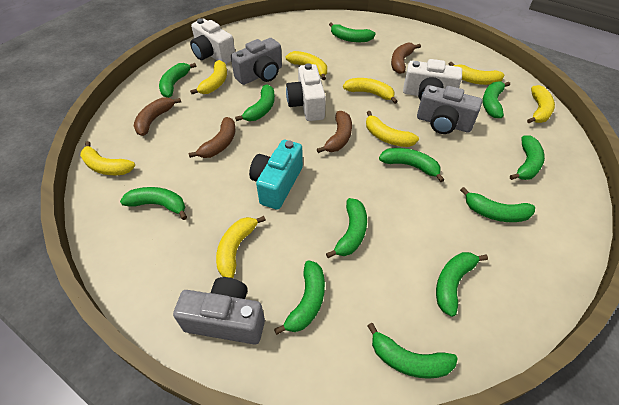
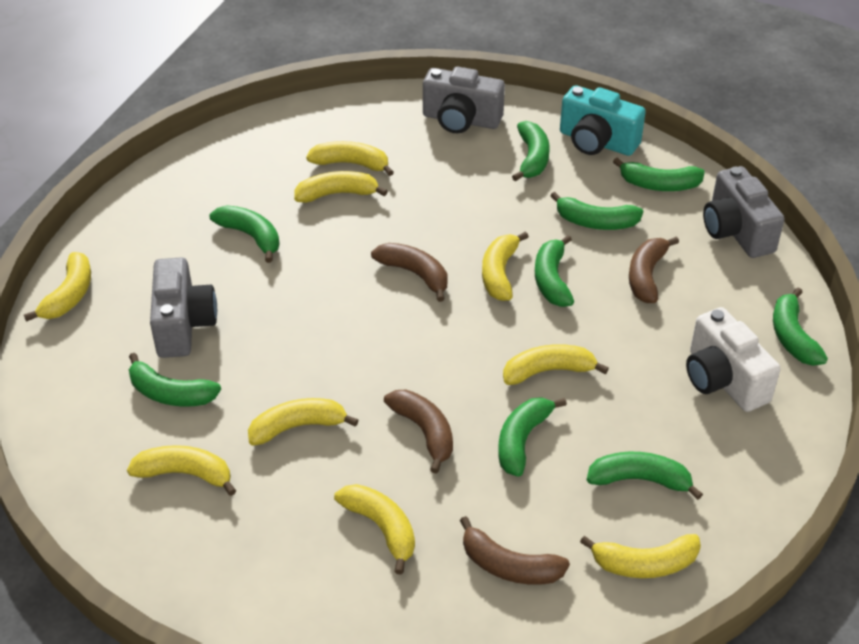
green banana: 12 -> 9
white camera: 3 -> 1
yellow banana: 8 -> 9

